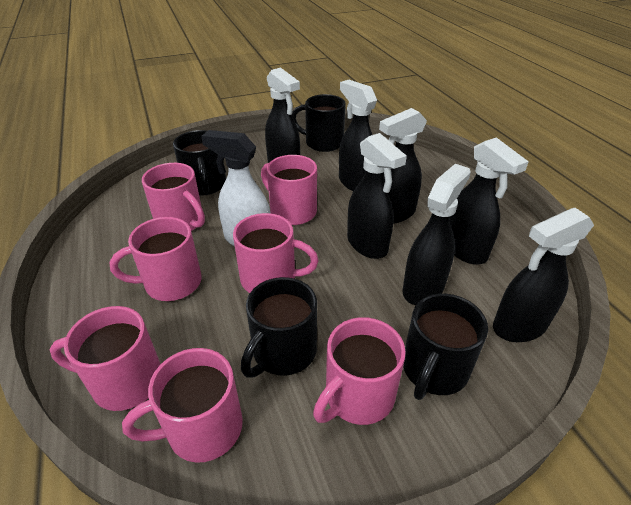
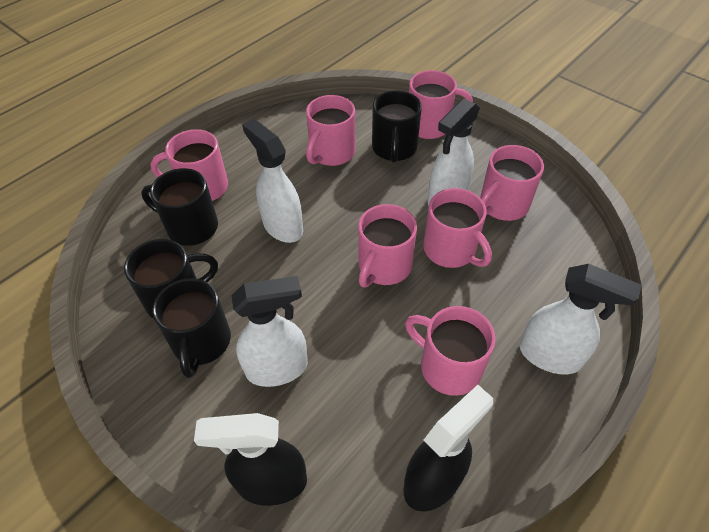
black spray bottle: 7 -> 2
white spray bottle: 1 -> 4

